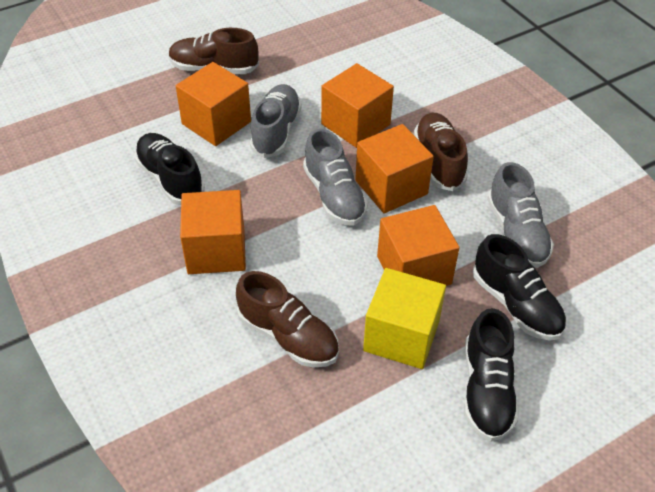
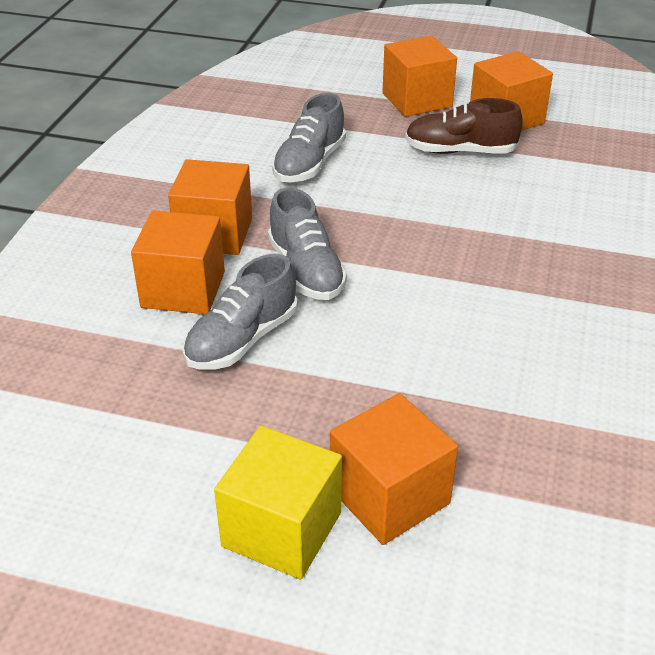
black shoe: 3 -> 0
brown shoe: 3 -> 1

